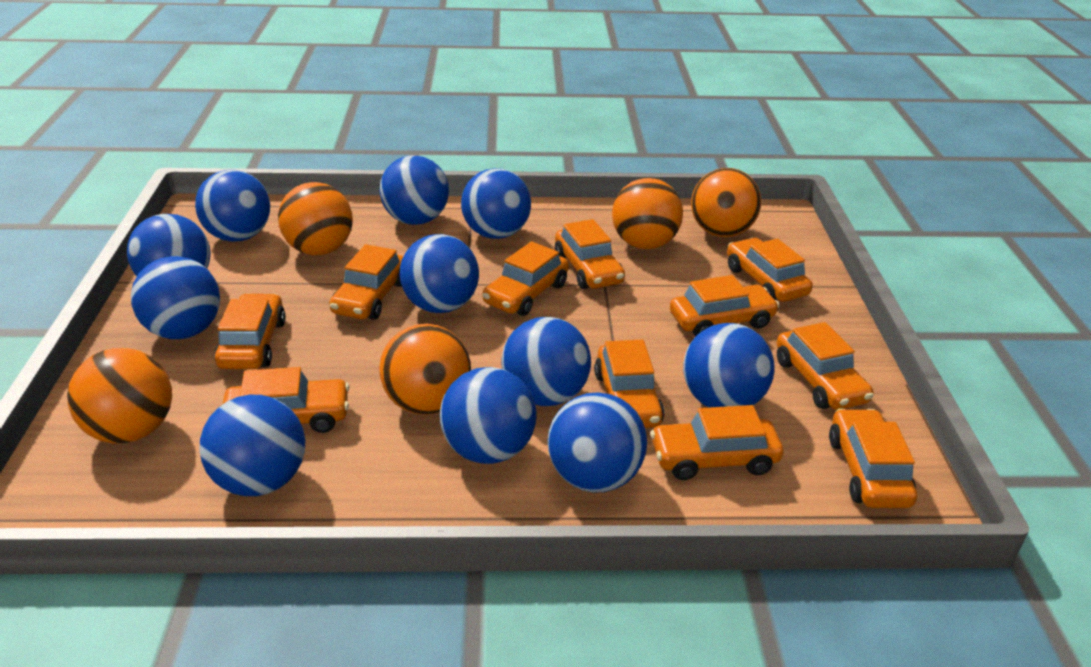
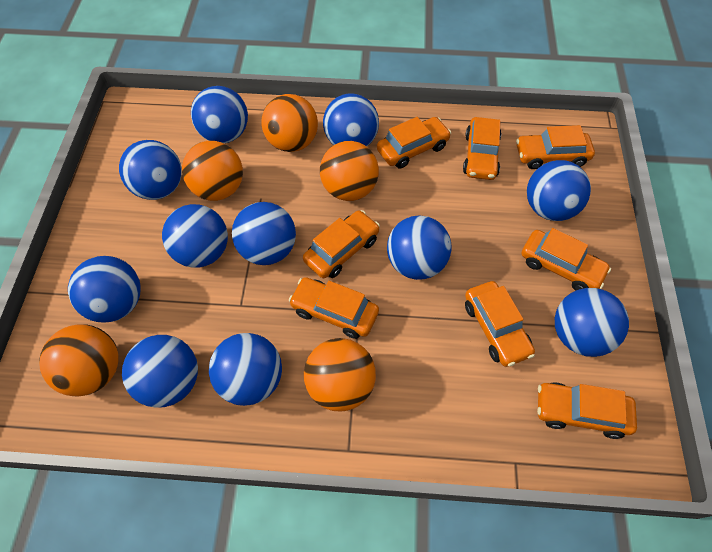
orange car: 11 -> 8

